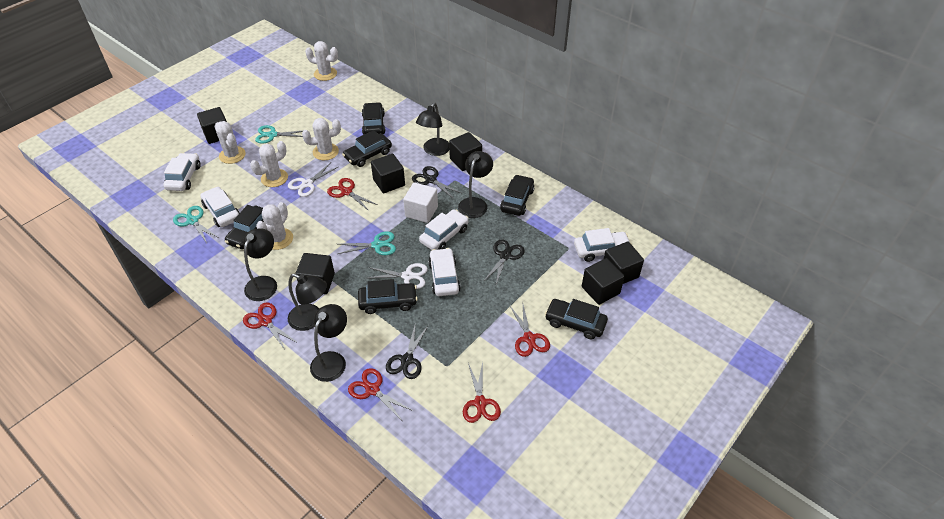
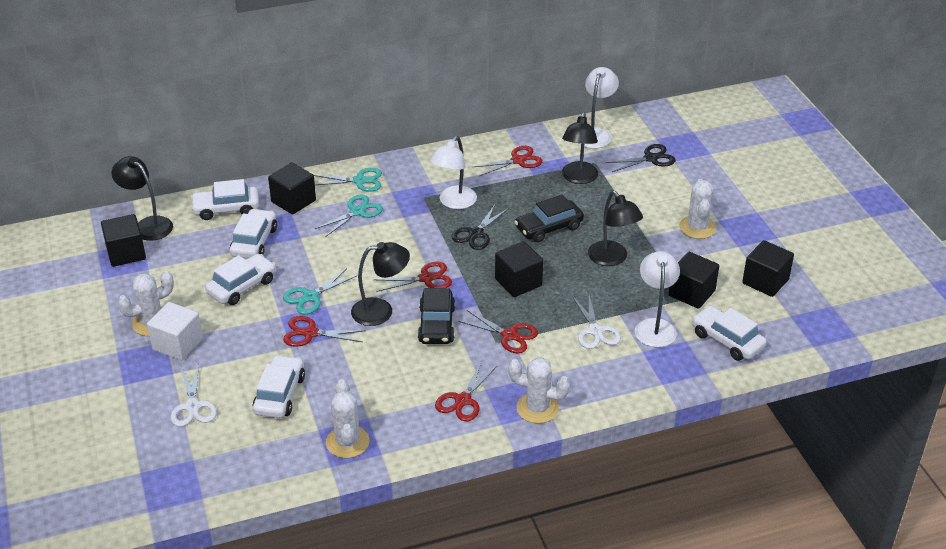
black car: 6 -> 2
black cube: 6 -> 5
black lamp: 5 -> 4
black scissors: 3 -> 2
white cactus: 5 -> 4
white lamp: 0 -> 3

